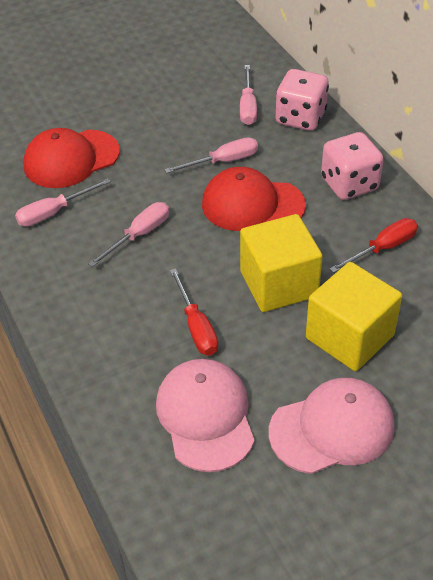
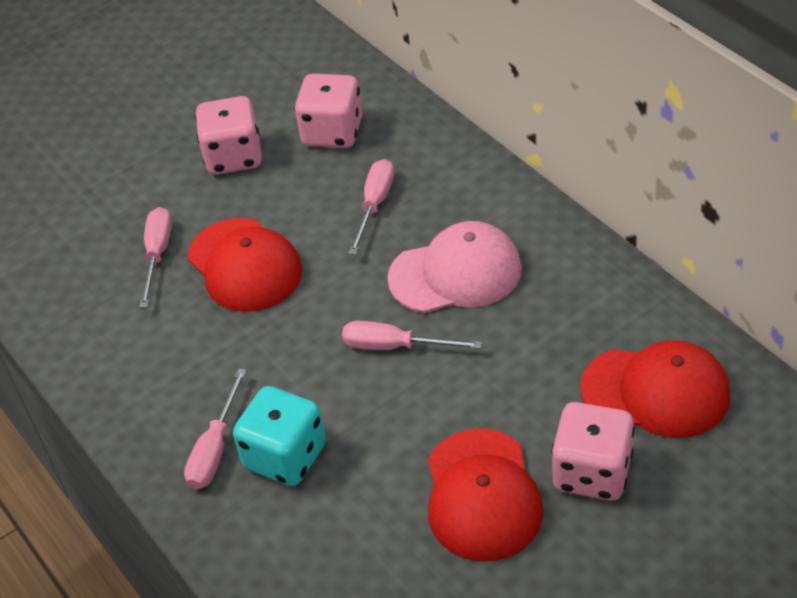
pink cap: 2 -> 1
pink dice: 2 -> 3
red cap: 2 -> 3
red screwdriver: 2 -> 0
turquoise dice: 0 -> 1
yellow cube: 2 -> 0

